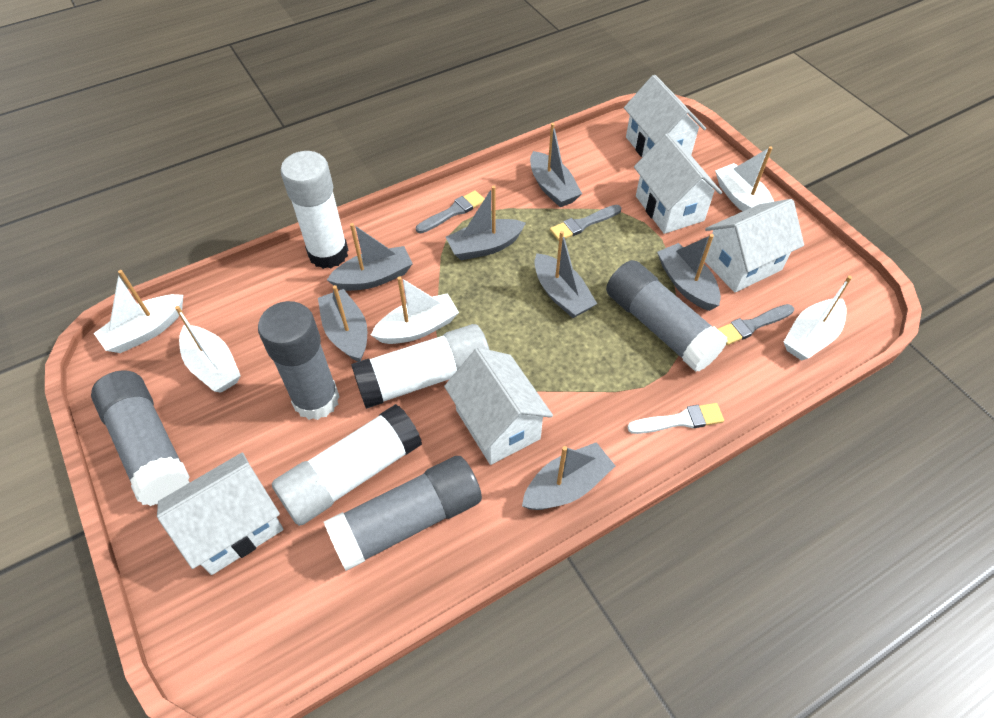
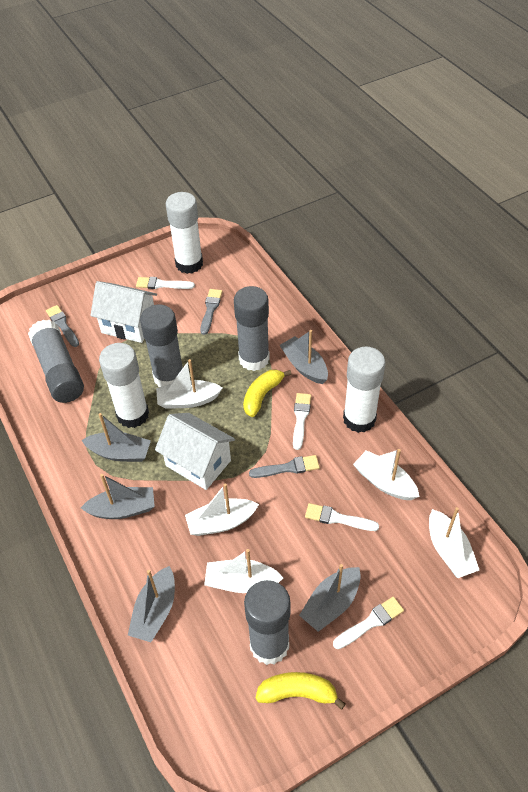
grey boat: 7 -> 5
white brush: 1 -> 4
white house: 5 -> 2
yellow banana: 0 -> 2

